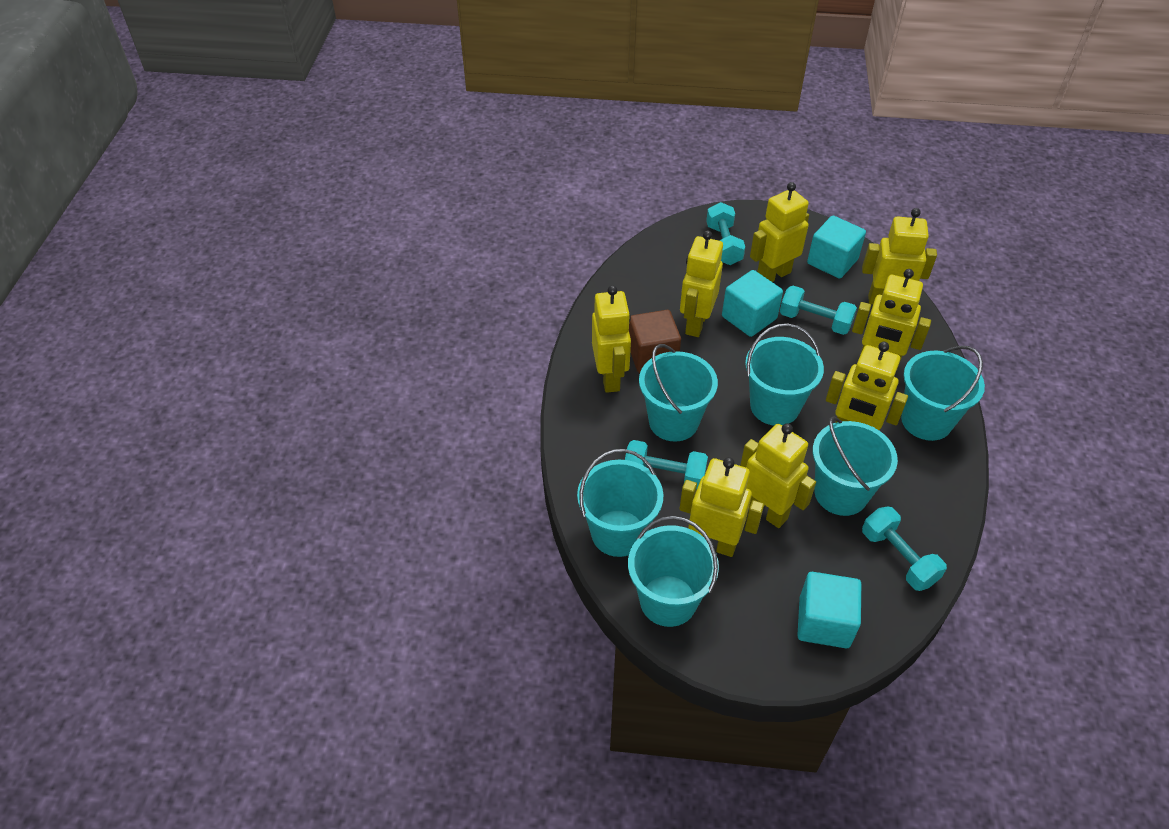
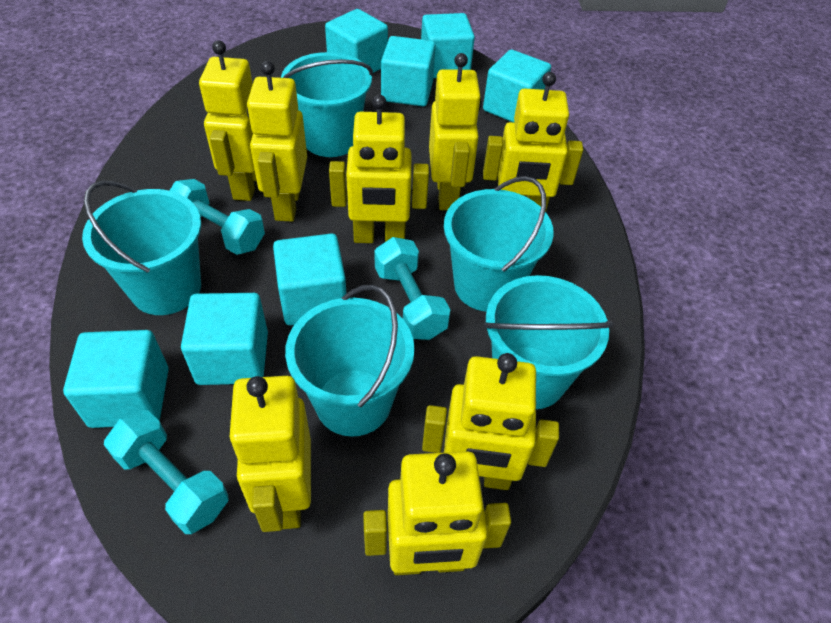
brown cube: 1 -> 0
turquoise bucket: 6 -> 5
turquoise cube: 3 -> 7
turquoise dumbbell: 4 -> 3

